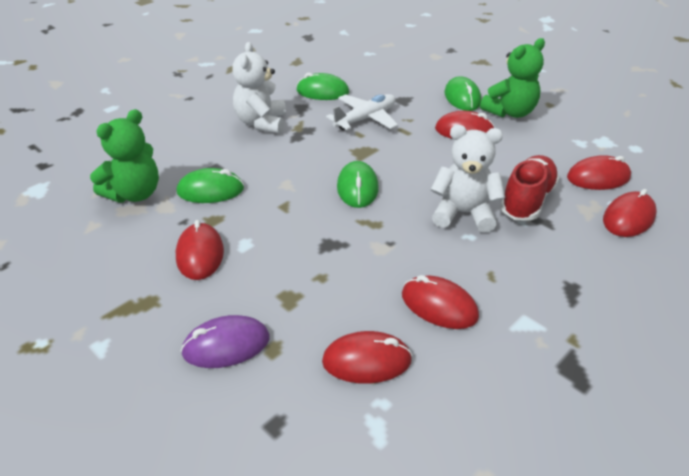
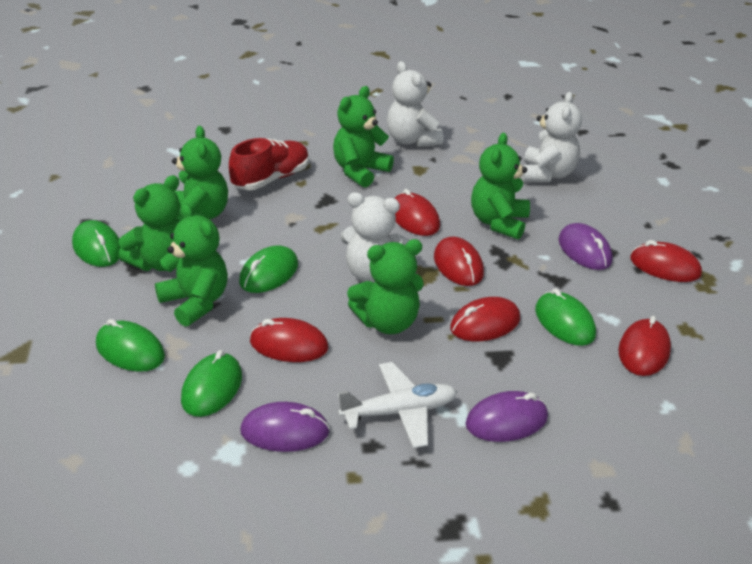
green mouse: 4 -> 5
green teddy bear: 2 -> 6
purple mouse: 1 -> 3
white teddy bear: 2 -> 3

